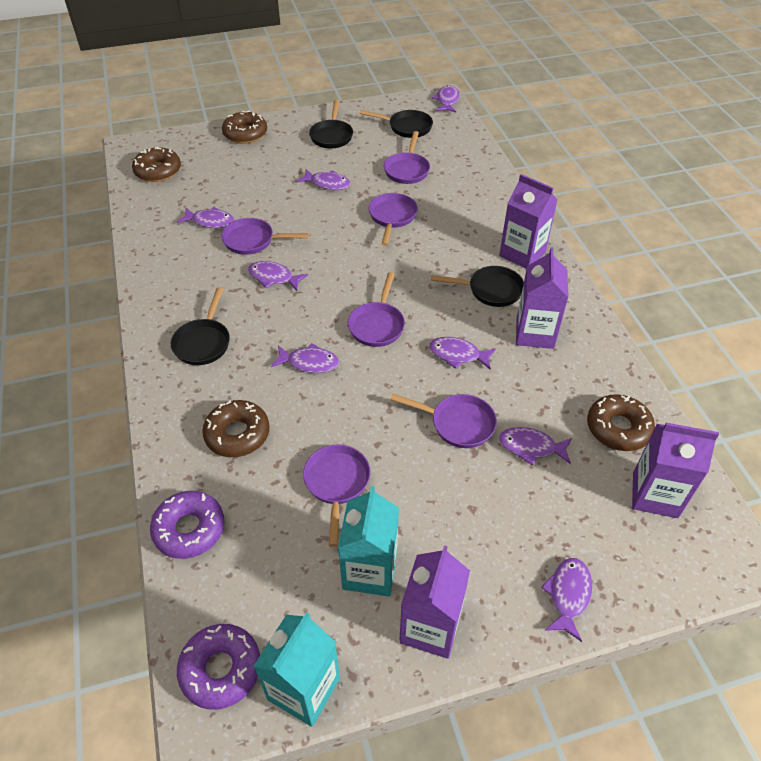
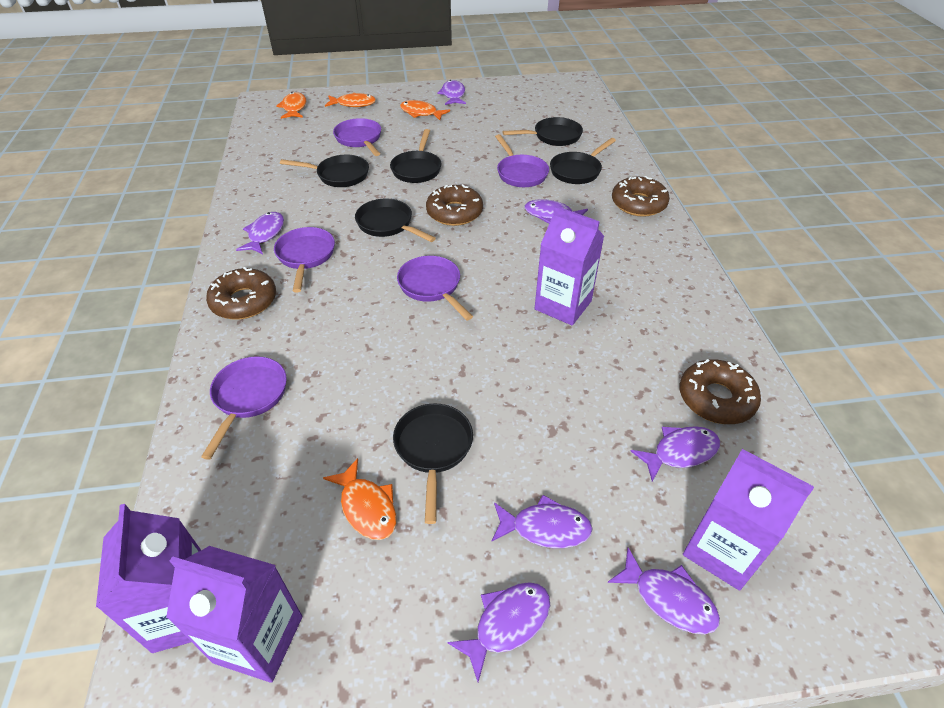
black pan: 4 -> 6
orange fish: 0 -> 4
purple donut: 2 -> 0
purple fish: 8 -> 7
purple pan: 6 -> 5
turquoise carton: 2 -> 0

